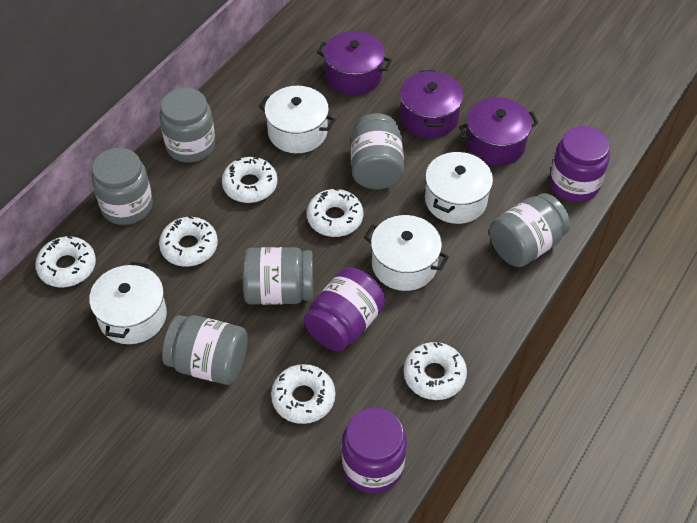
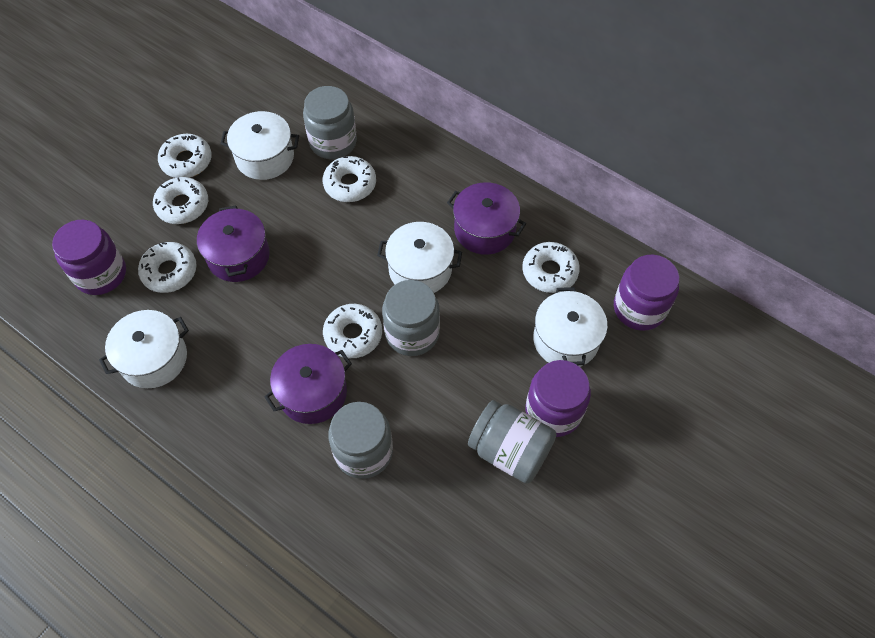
grey jar: 6 -> 4

